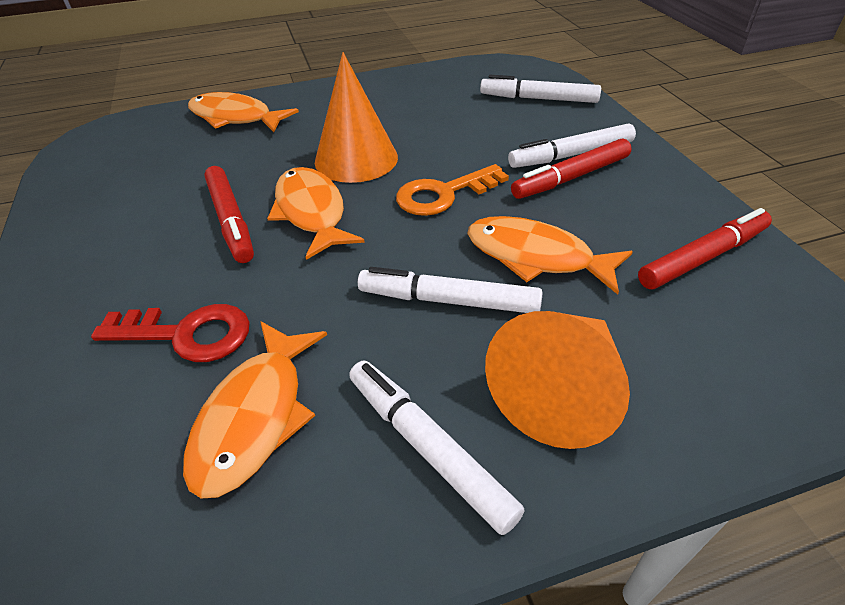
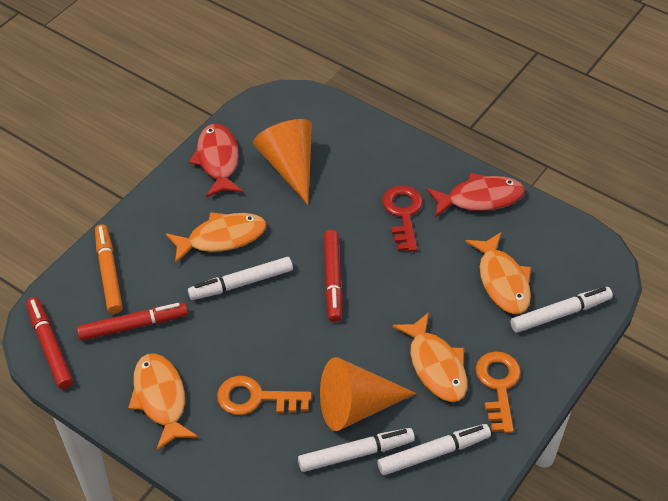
orange key: 1 -> 2
orange marker: 0 -> 1
red fish: 0 -> 2

